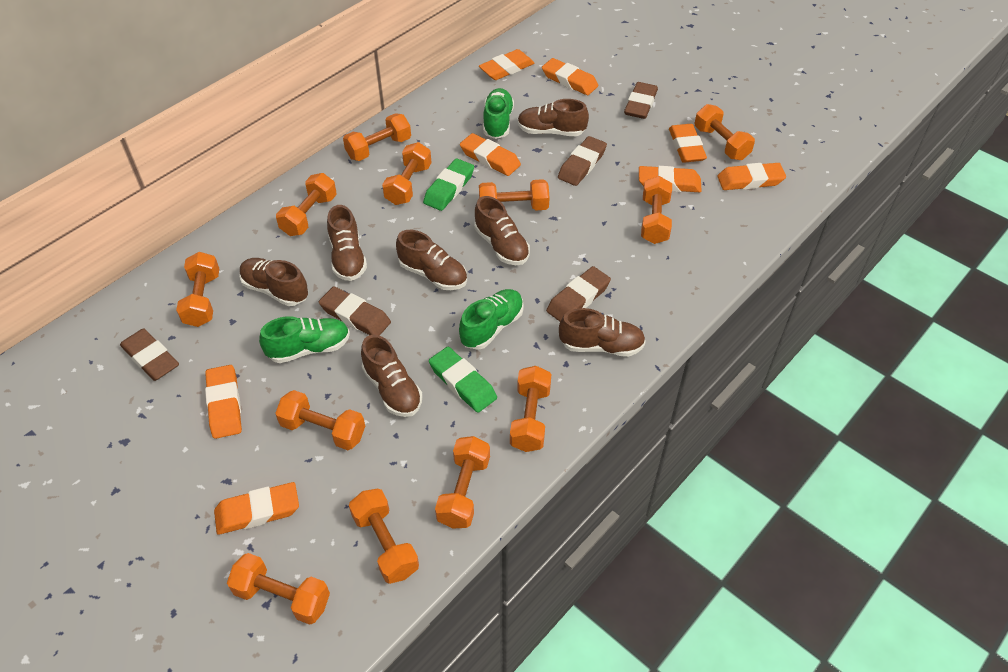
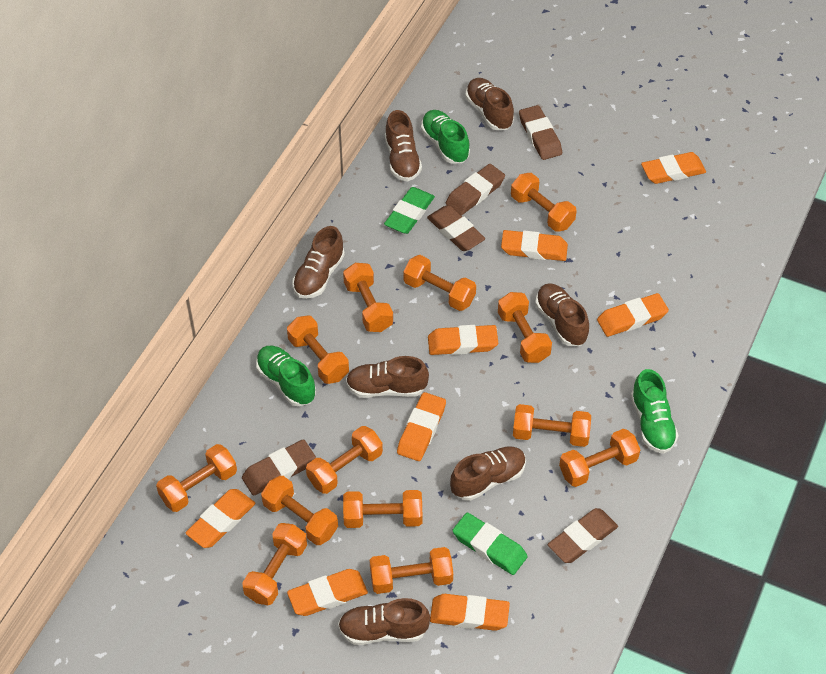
orange dumbbell: 12 -> 13

